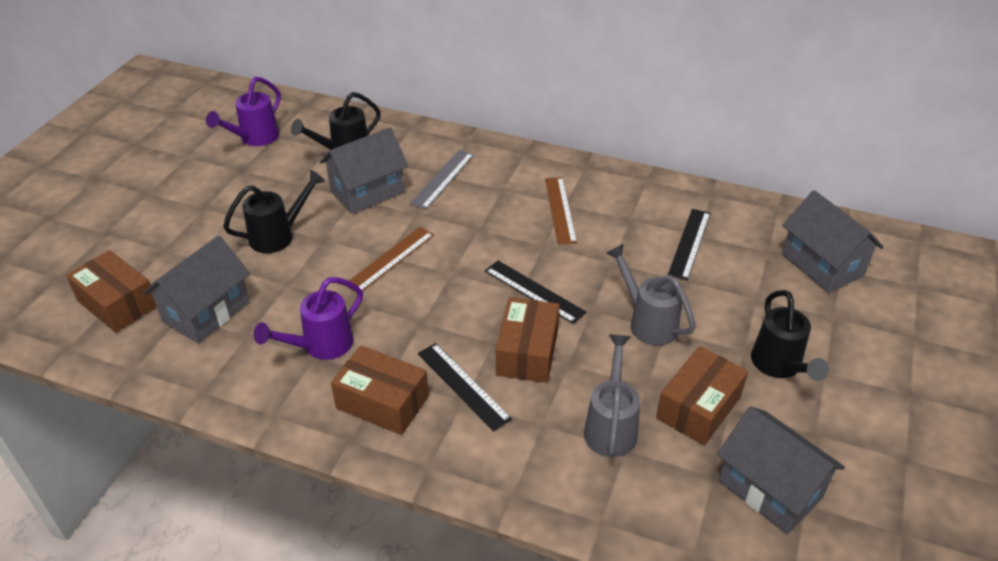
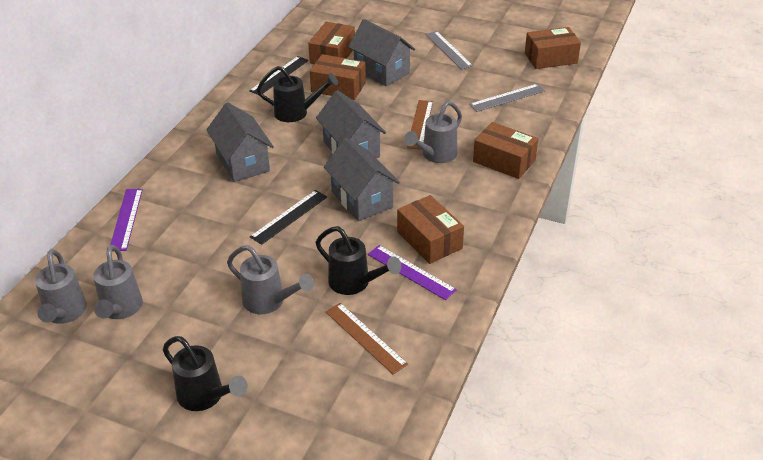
black ruler: 3 -> 2
brown box: 4 -> 5
grey ruler: 1 -> 2
grey watering can: 2 -> 4
purple ruler: 0 -> 2
purple watering can: 2 -> 0

